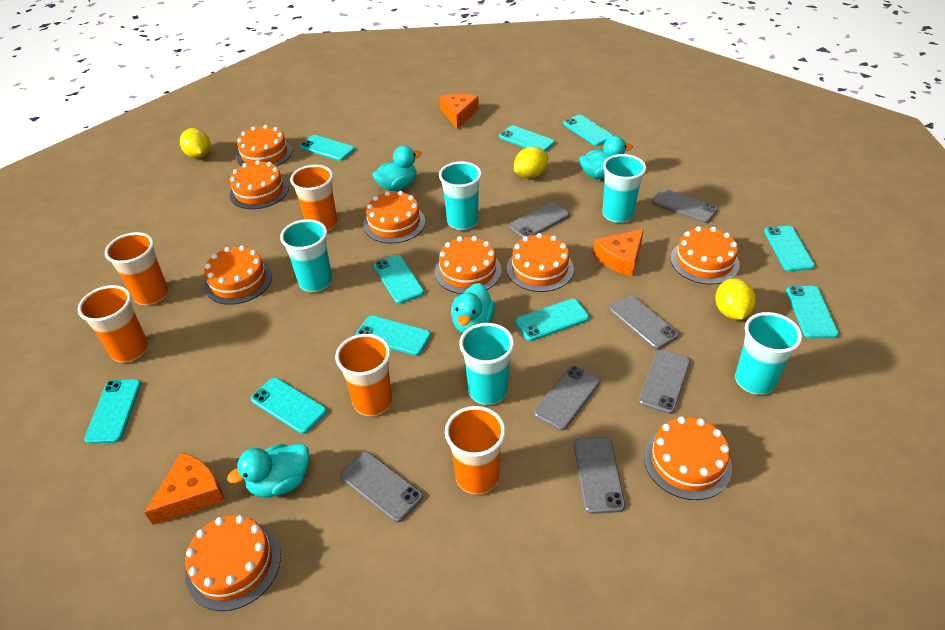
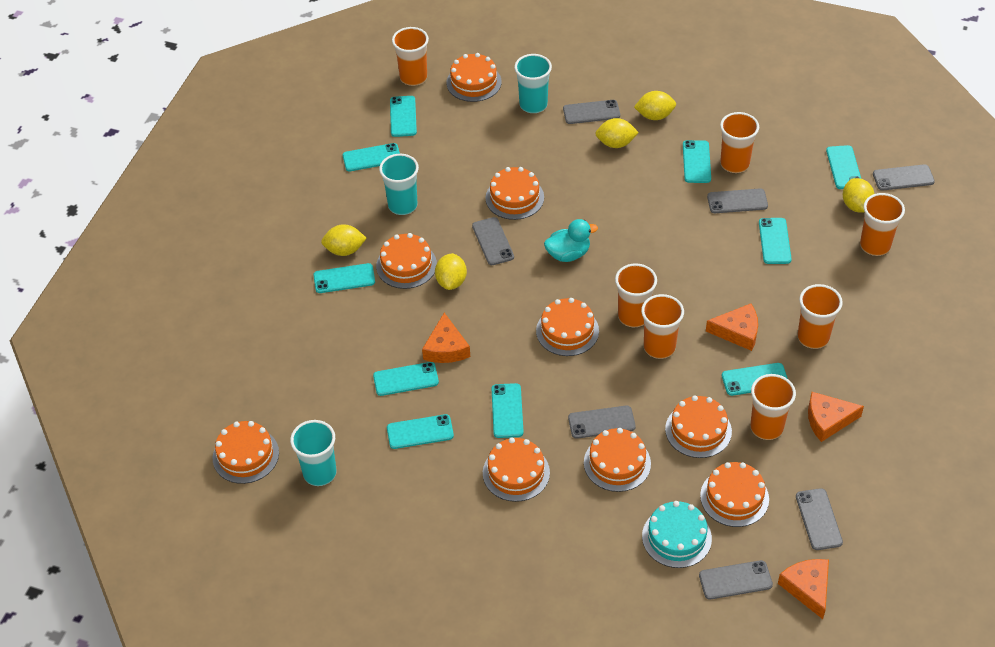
orange cheese: 3 -> 4
orange cup: 5 -> 7
turquoise cake: 0 -> 1
turquoise cup: 5 -> 3
turquoise duck: 4 -> 1
yellow lemon: 3 -> 5

